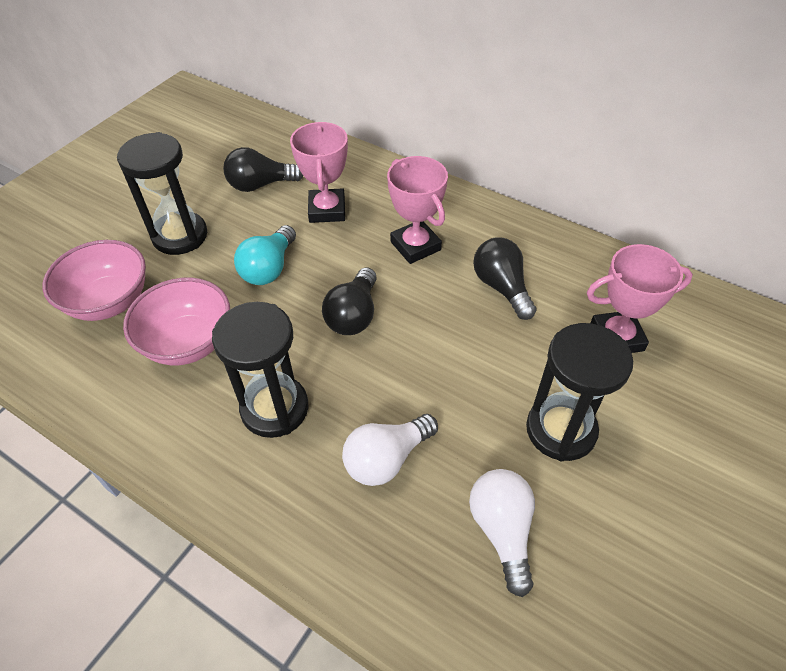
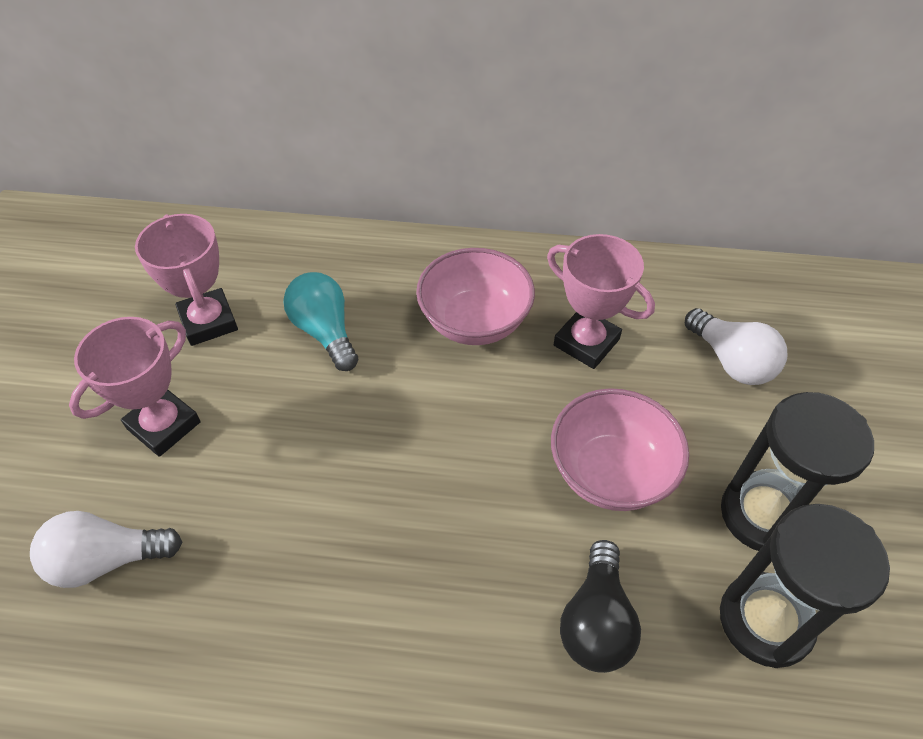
black hourglass: 3 -> 2
black light bulb: 3 -> 1

